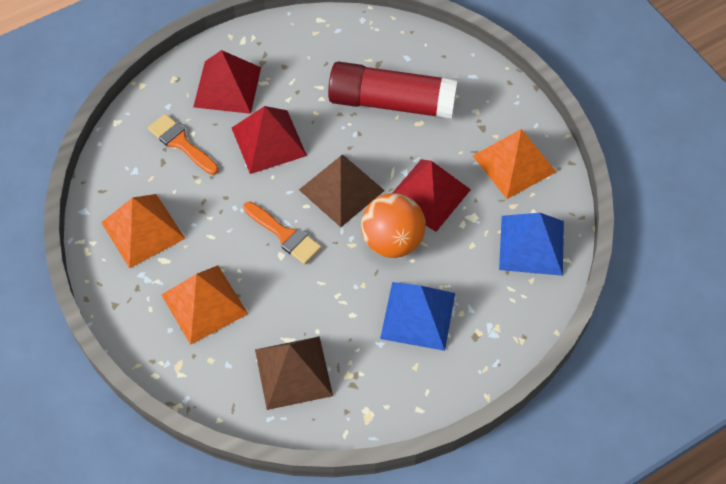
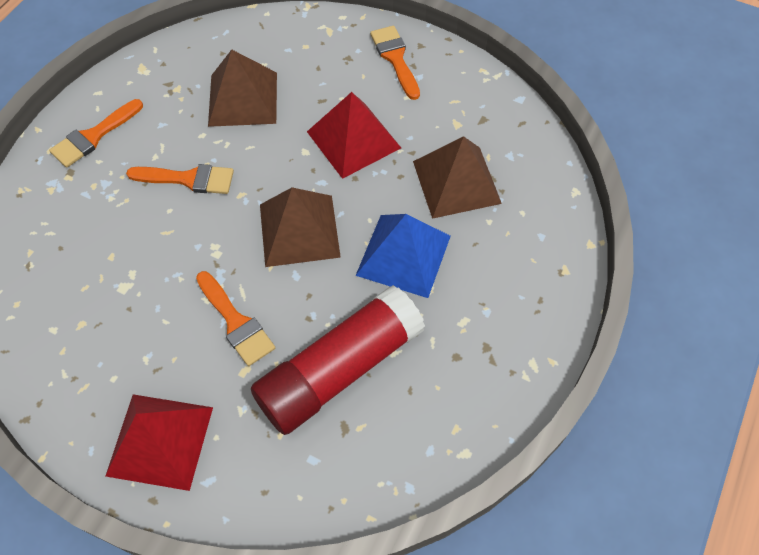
blue pyramid: 2 -> 1
brown pyramid: 2 -> 3
orange ball: 1 -> 0
orange brush: 2 -> 4
orange pyramid: 3 -> 0
red pyramid: 3 -> 2

